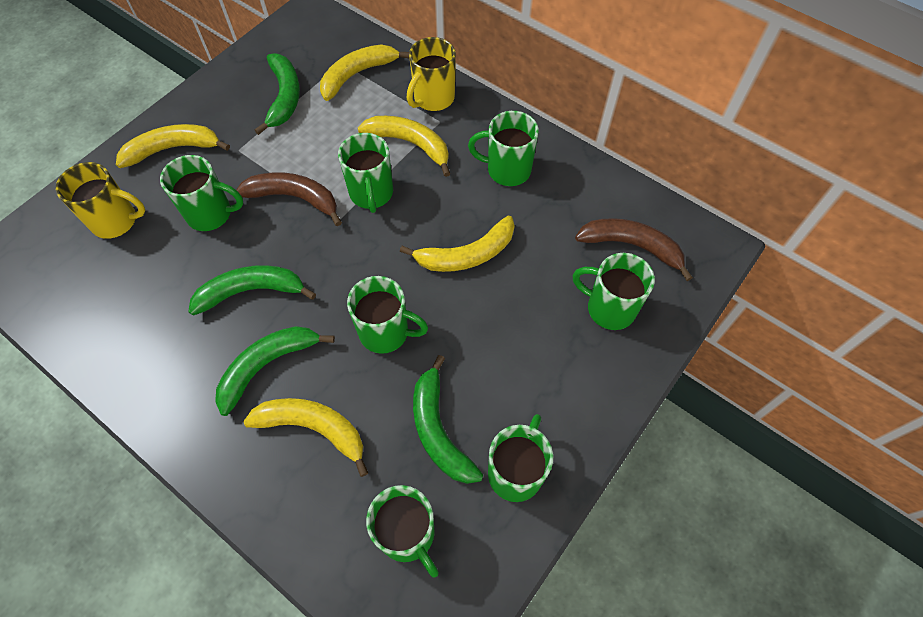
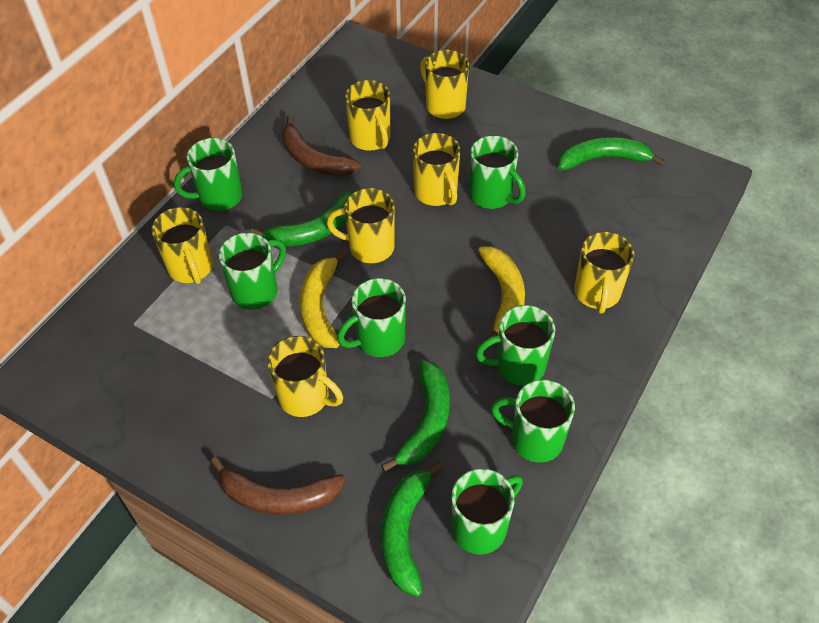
yellow banana: 5 -> 2
yellow mug: 2 -> 7

